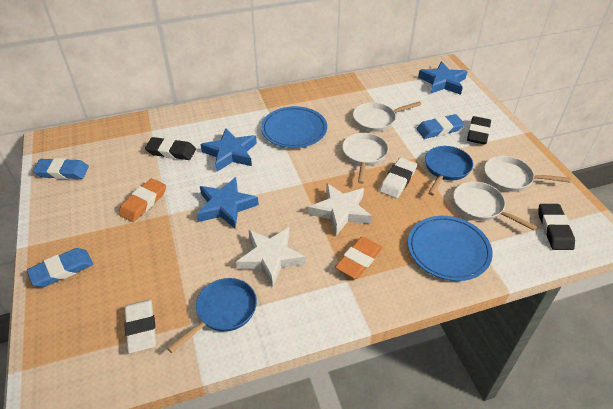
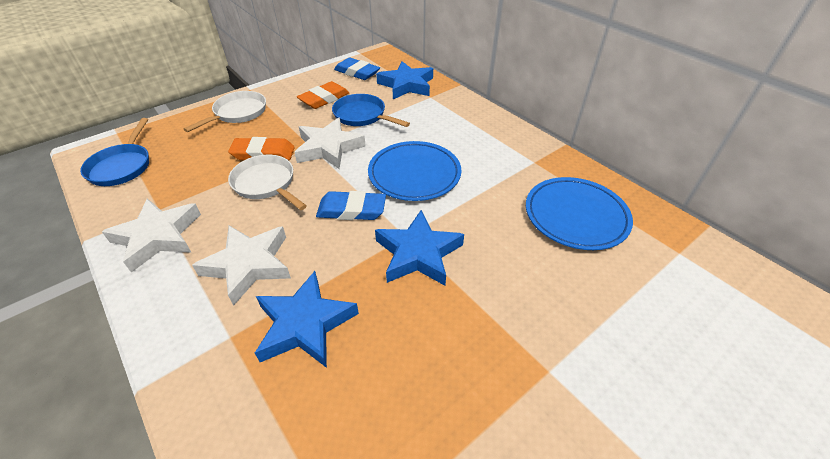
black eraser: 3 -> 0
blue eraser: 3 -> 2
white eraser: 2 -> 0
white pan: 4 -> 2
white star: 2 -> 3

